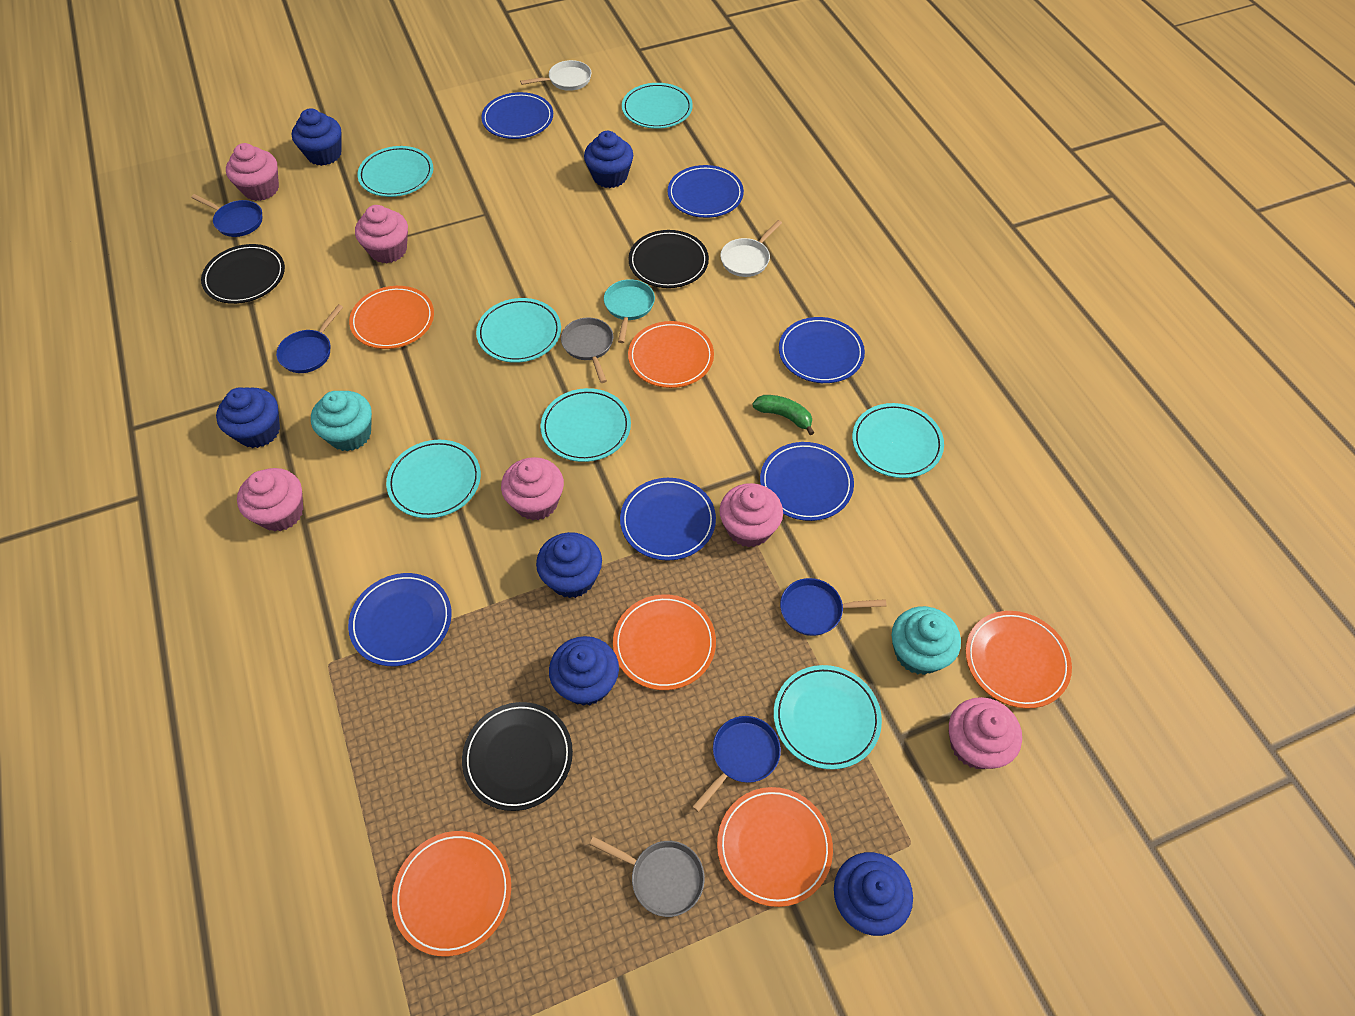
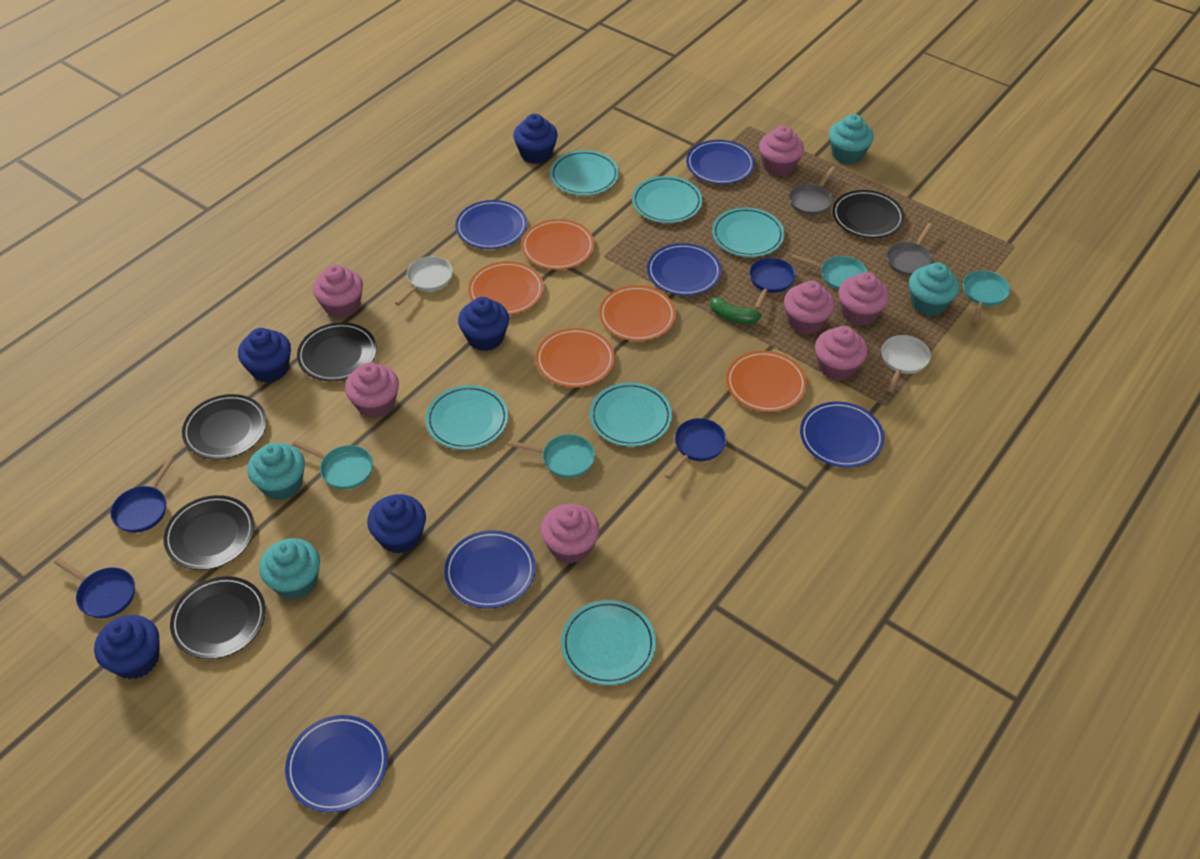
black plate: 3 -> 5
blue cupcake: 6 -> 5
orange plate: 6 -> 5
pink cupcake: 6 -> 7
turquoise cupcake: 2 -> 4
turquoise pan: 1 -> 4
turquoise plate: 7 -> 6

